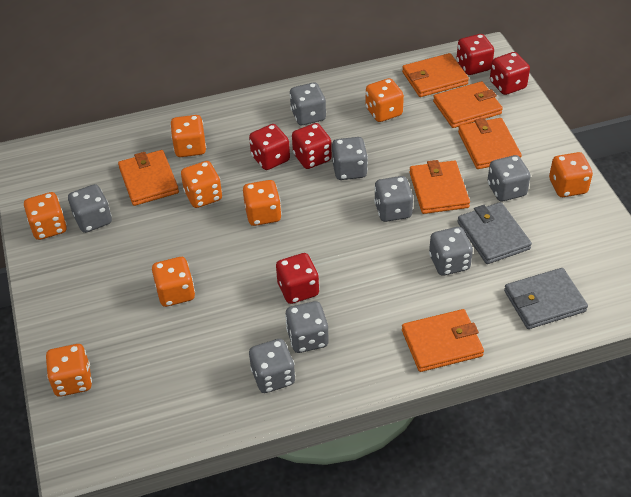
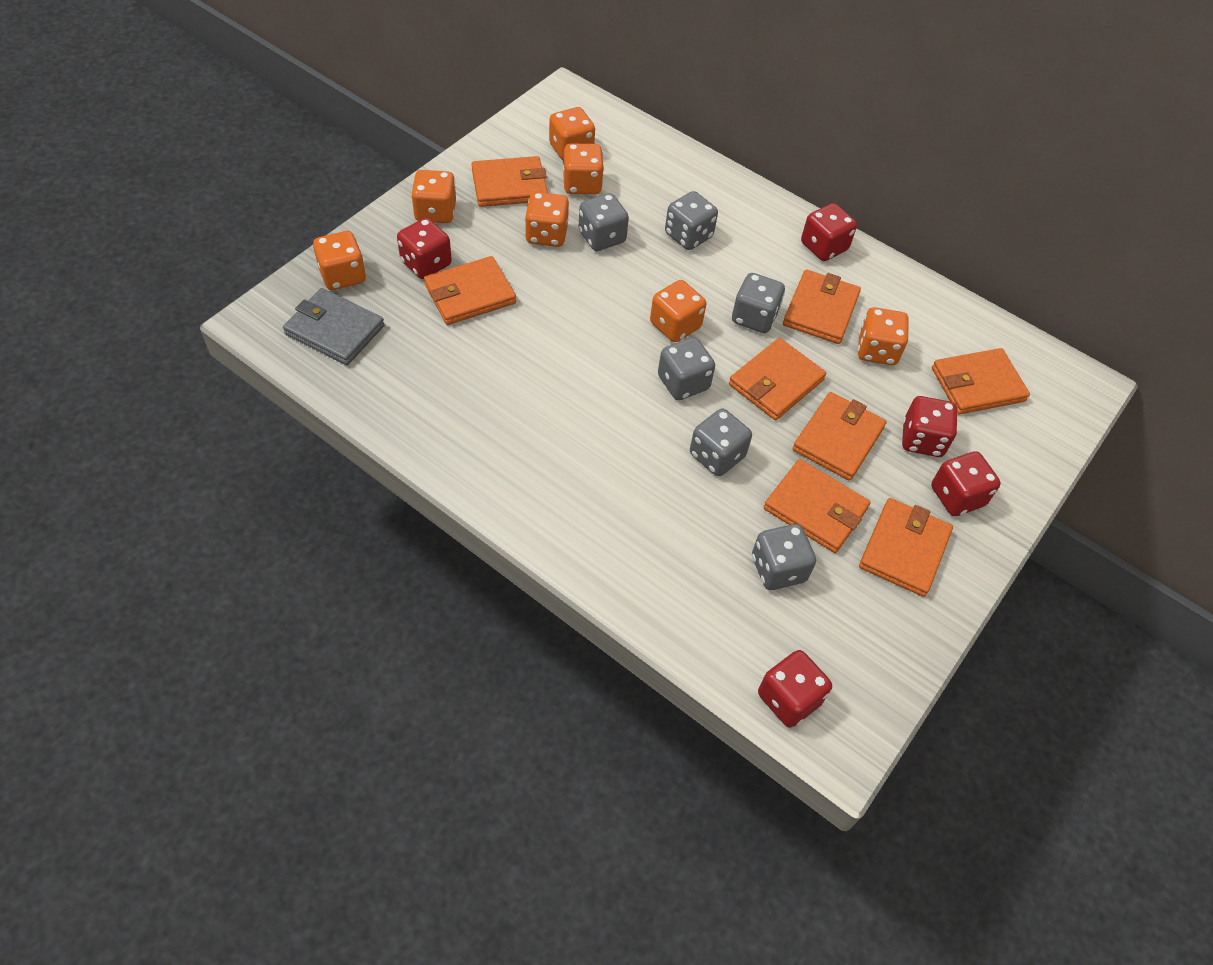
grey dice: 8 -> 6
grey wallet: 2 -> 1
orange dice: 8 -> 7
orange wallet: 6 -> 8

